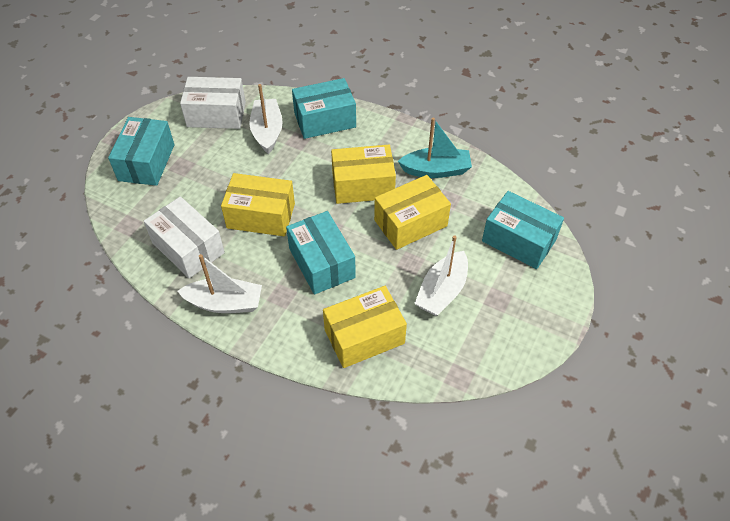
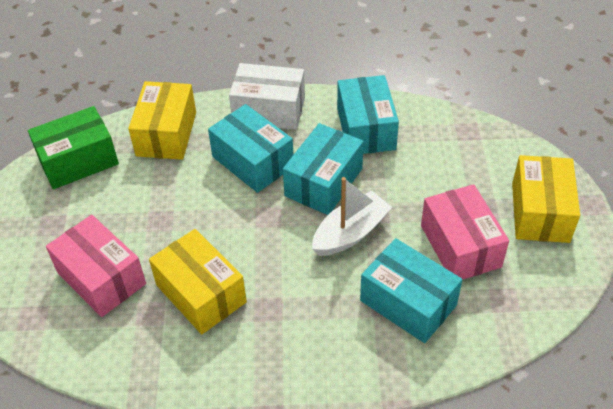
green box: 0 -> 1
pink box: 0 -> 2
turquoise boat: 1 -> 0
white boat: 3 -> 1
white box: 2 -> 1
yellow box: 4 -> 3

